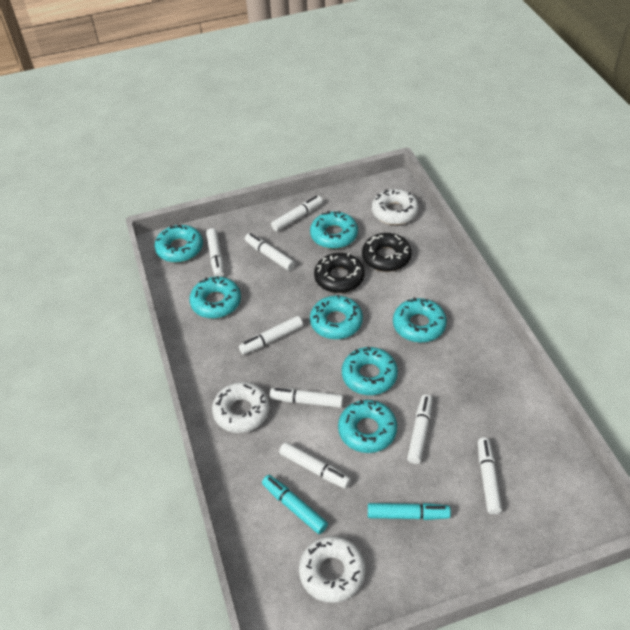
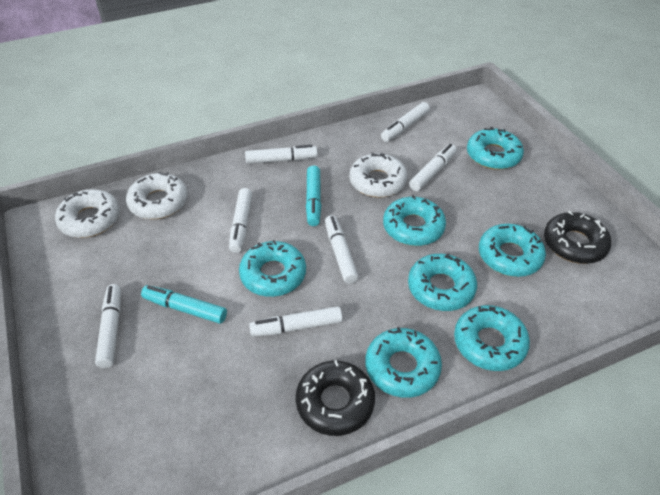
white marker: 8 -> 7

